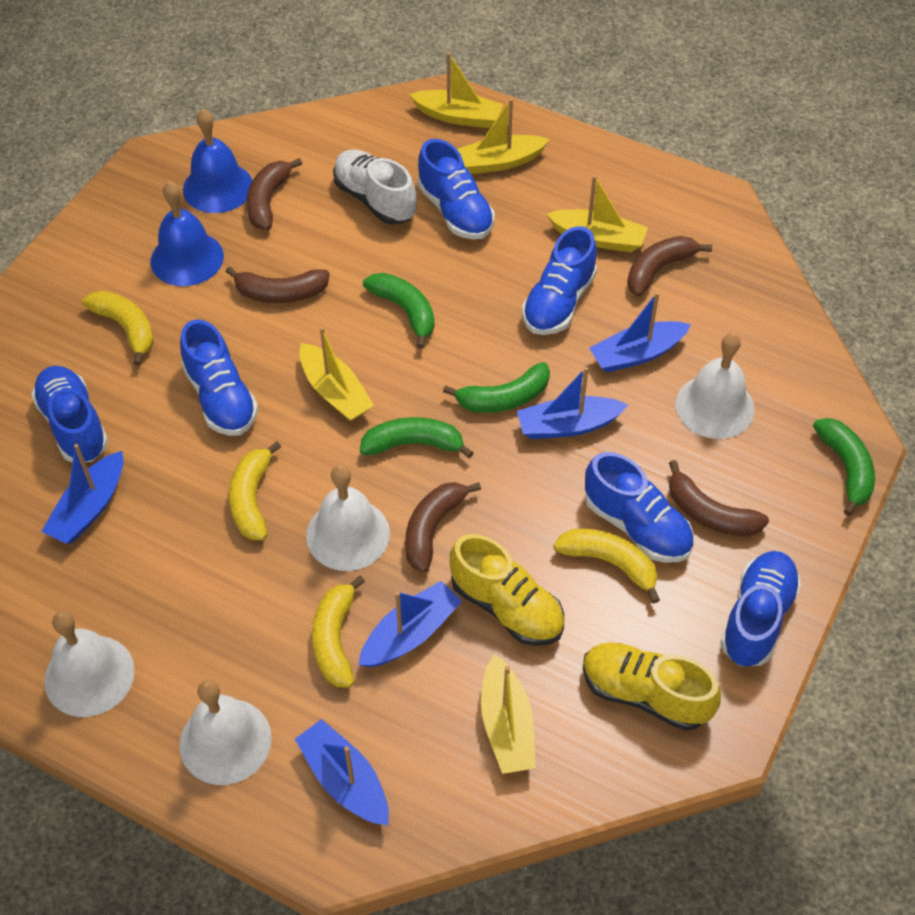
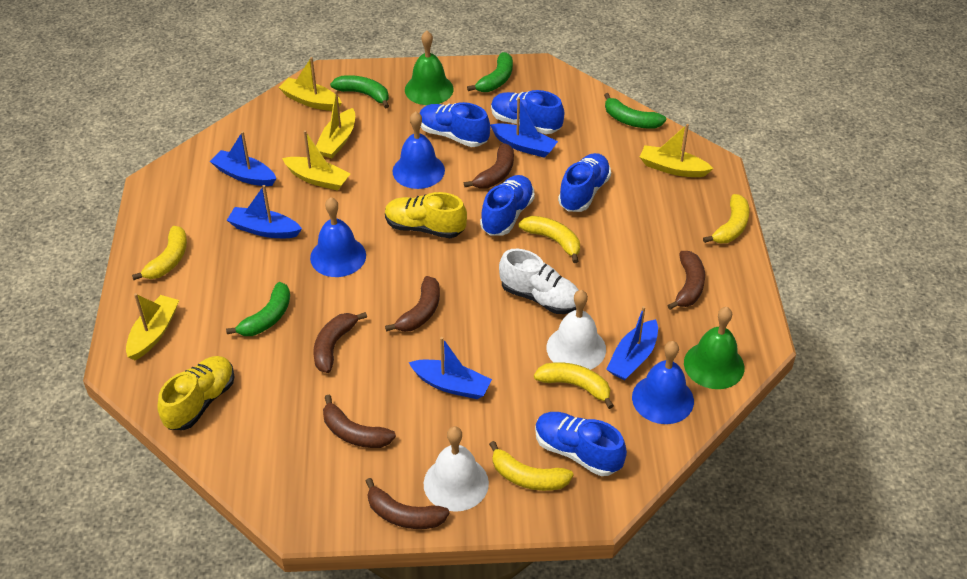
blue bell: 2 -> 3
blue shoe: 6 -> 5
brown banana: 5 -> 6
green bell: 0 -> 2
white bell: 4 -> 2
yellow banana: 4 -> 5

